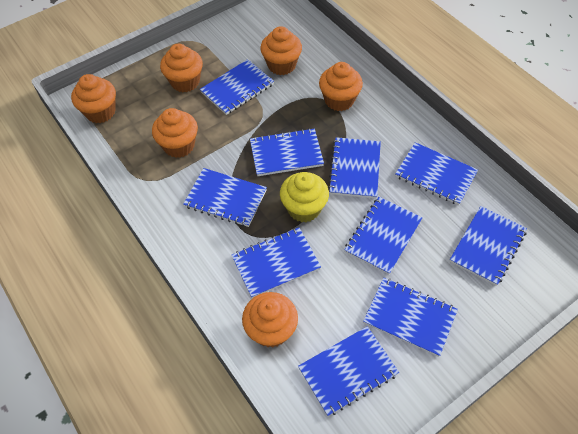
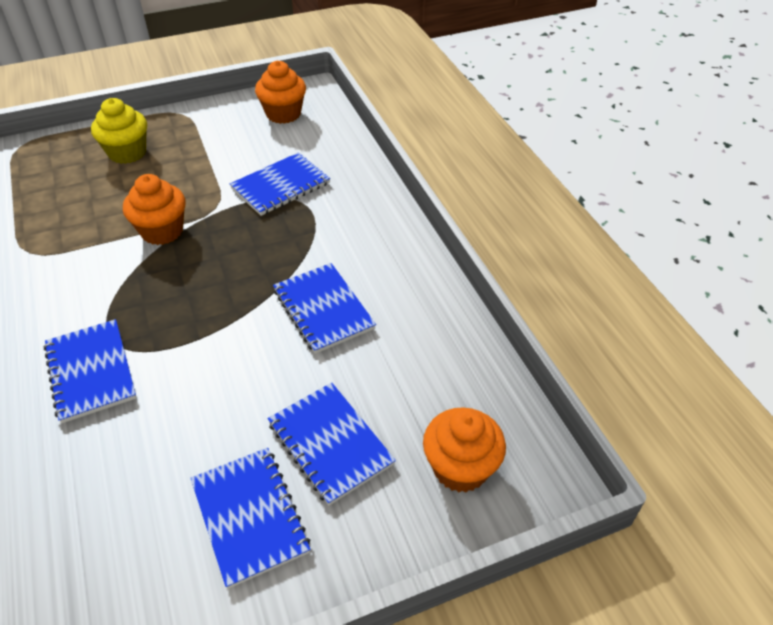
blue notebook: 10 -> 5
orange cupcake: 6 -> 3

